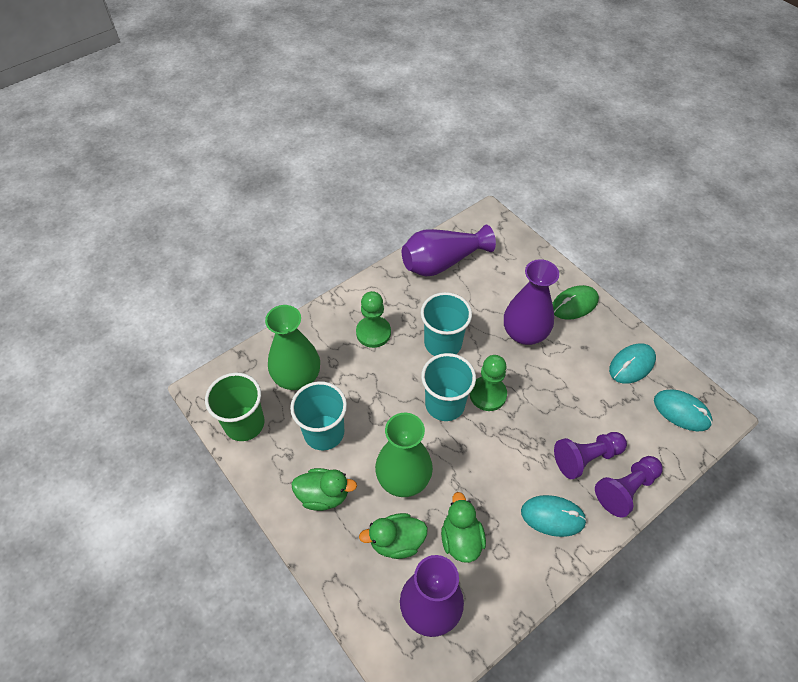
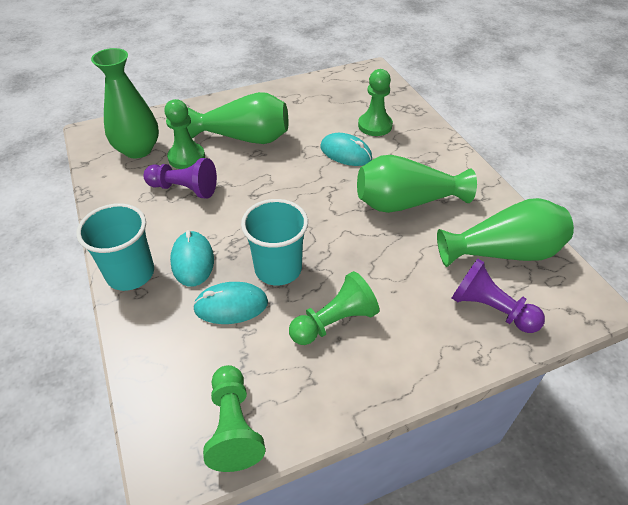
green cup: 1 -> 0
green duck: 3 -> 0
green mouse: 1 -> 0
green pawn: 2 -> 4
green vase: 2 -> 4
purple vase: 3 -> 0
turquoise cup: 3 -> 2

